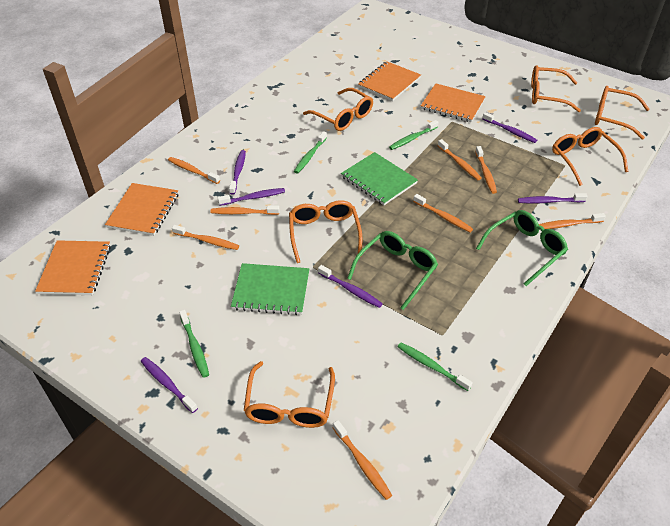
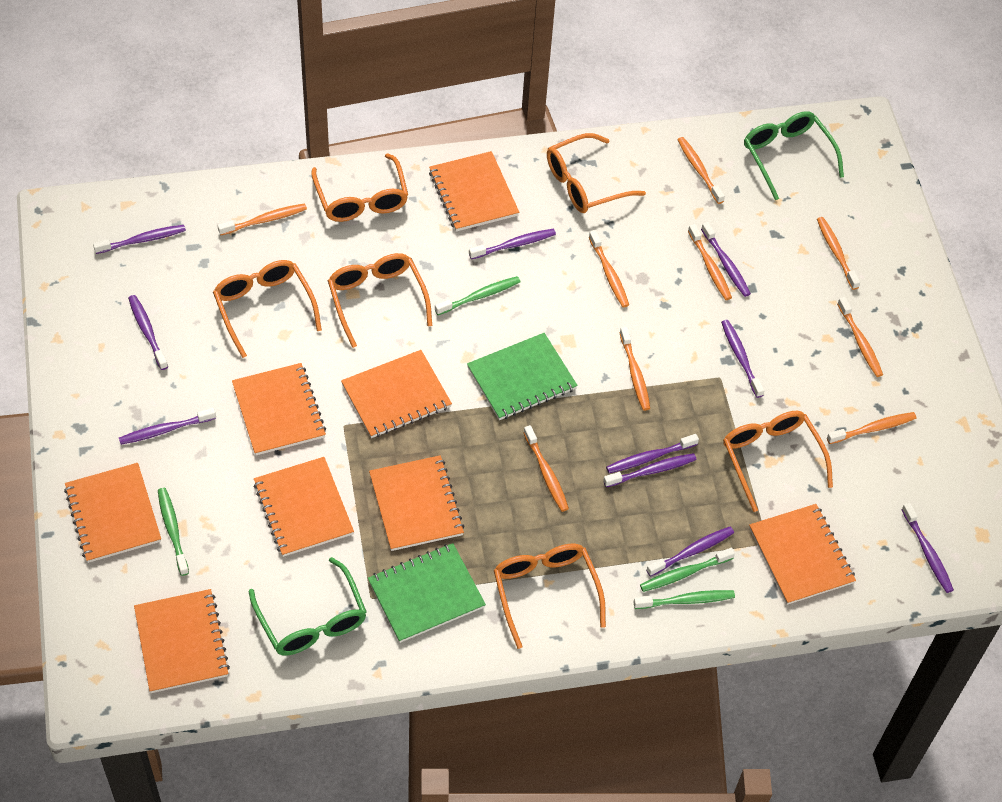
orange notebook: 4 -> 8
orange toothbrush: 8 -> 9
purple toothbrush: 6 -> 10

